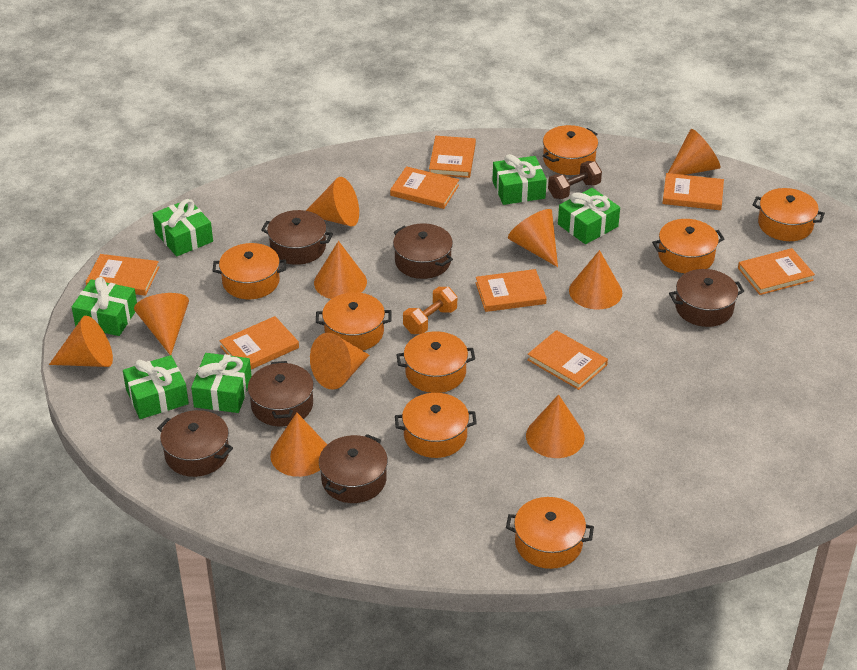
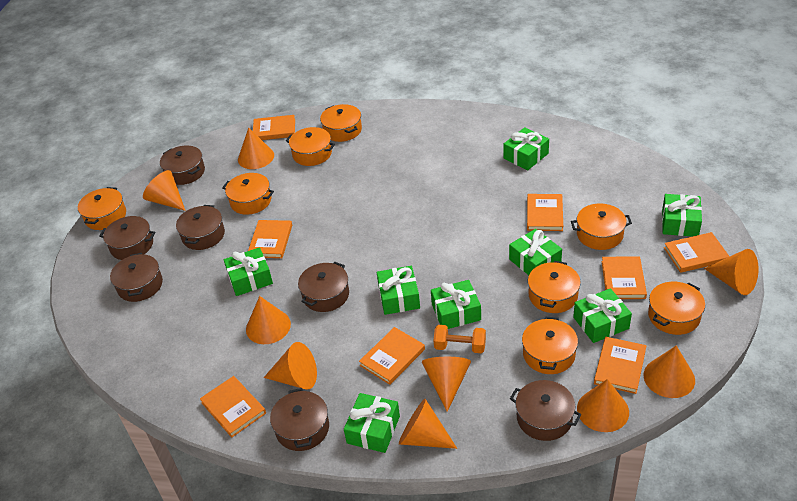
brown dumbbell: 1 -> 0
brown pot: 6 -> 7
green gift: 6 -> 8
orange cone: 10 -> 9

